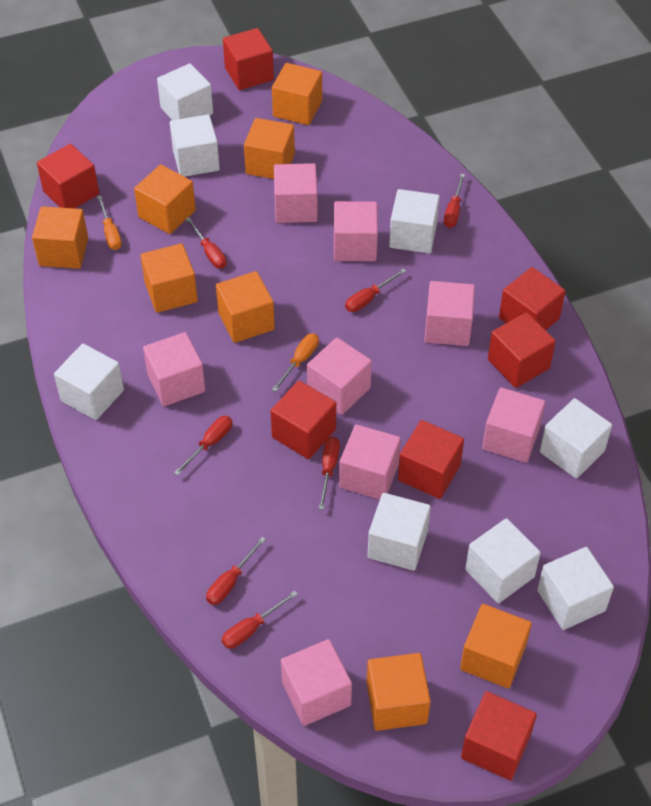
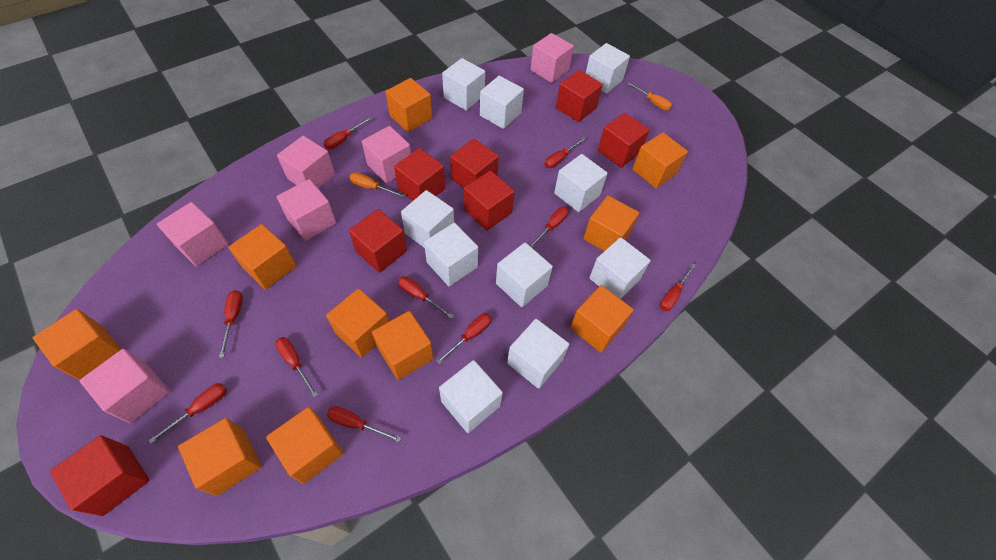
orange cube: 8 -> 10
pink cube: 8 -> 6
red screwdriver: 7 -> 10
white cube: 8 -> 10

